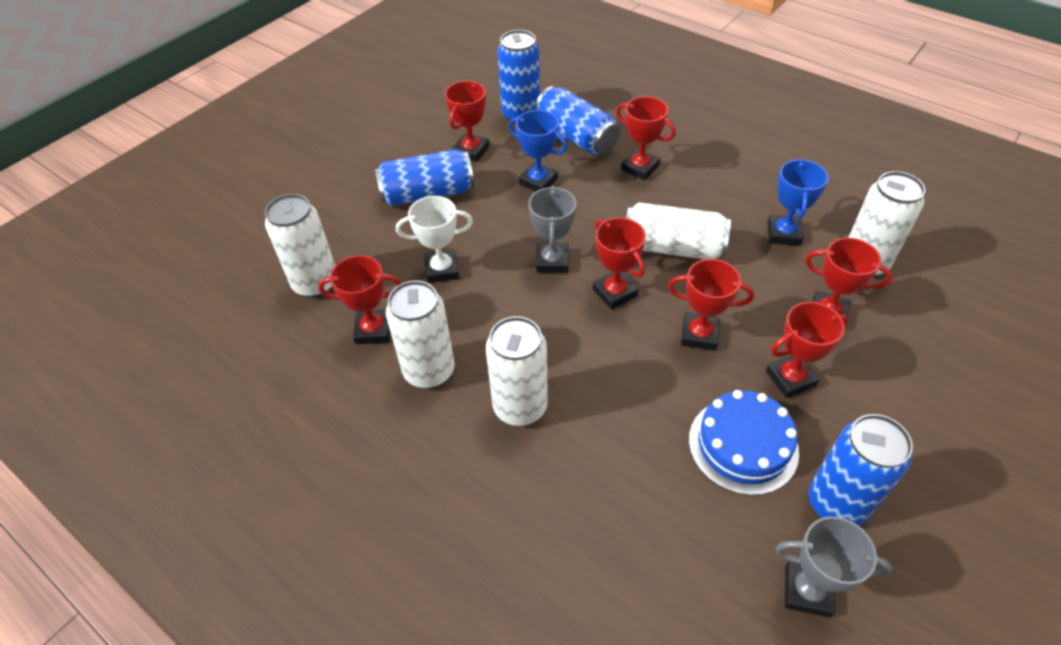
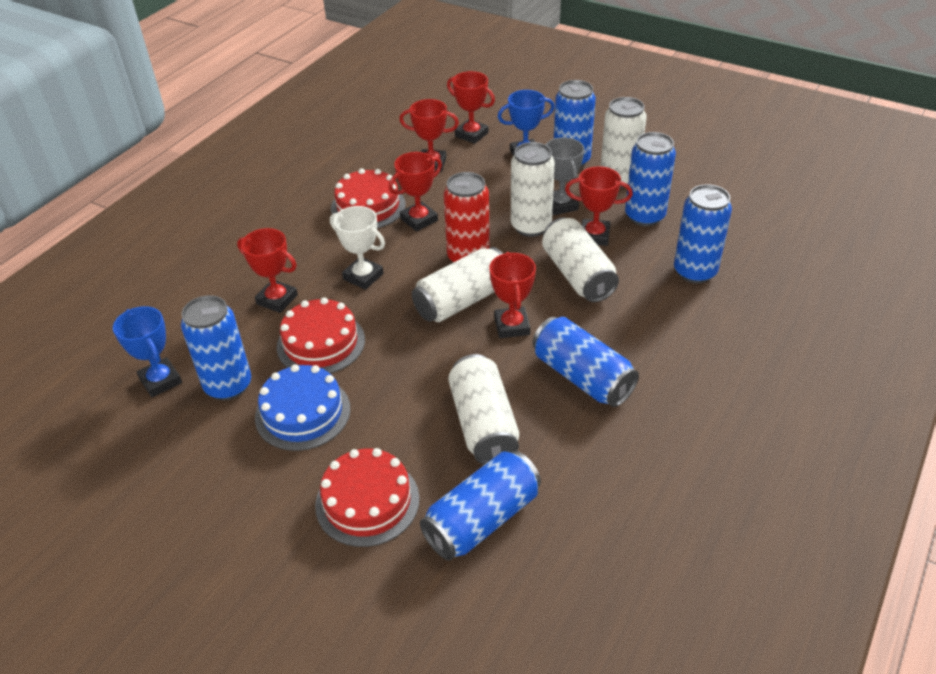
blue can: 4 -> 6
grey trophy: 2 -> 1
red cake: 0 -> 3
red can: 0 -> 1
red trophy: 7 -> 6

